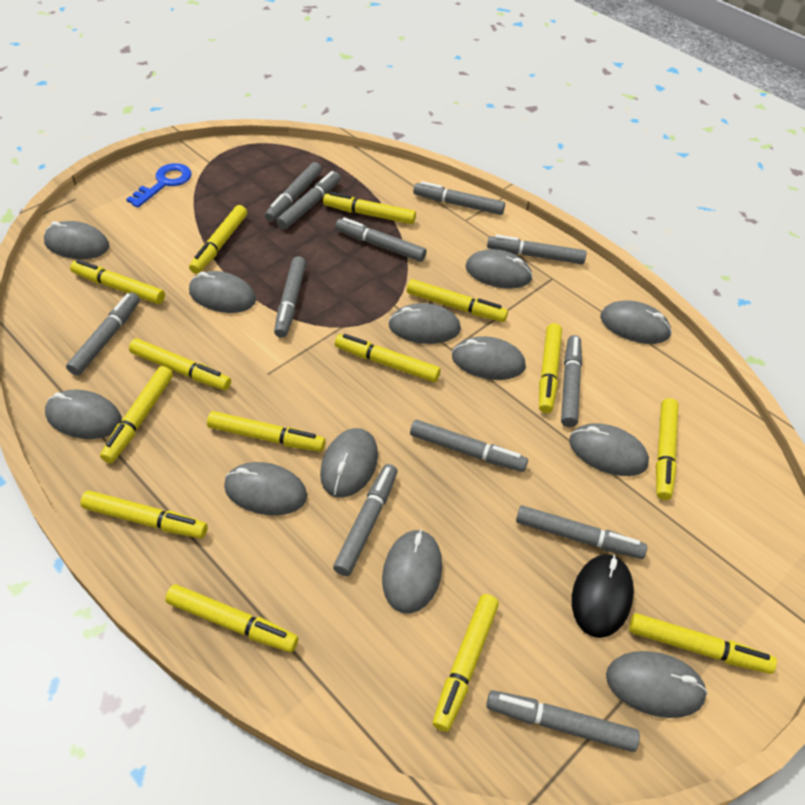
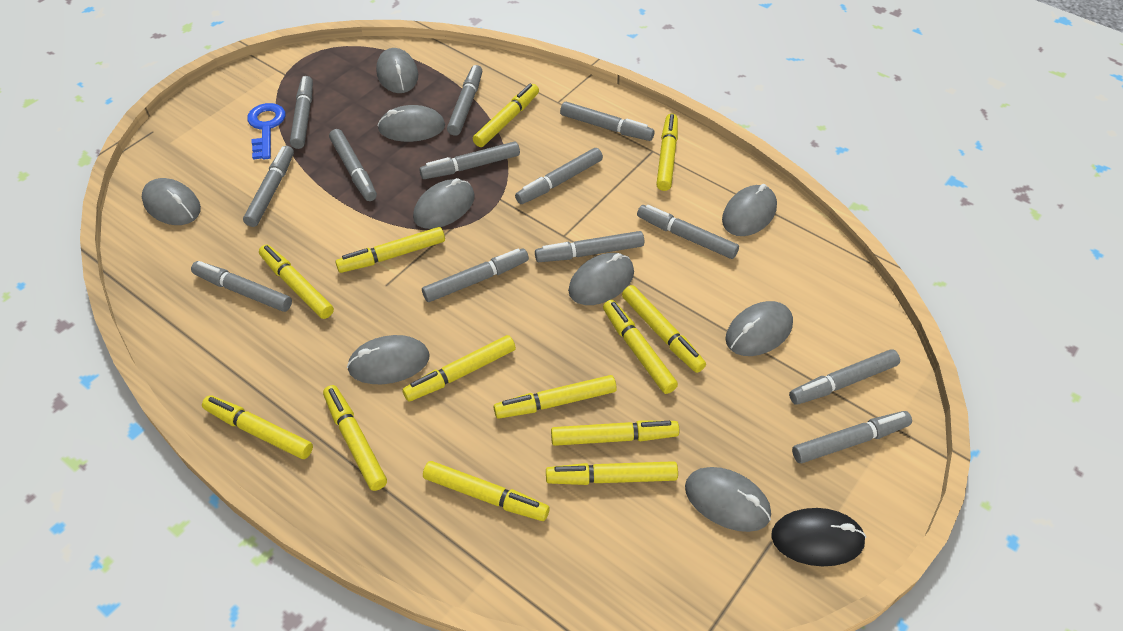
grey marker: 12 -> 13
grey mouse: 12 -> 9
yellow marker: 14 -> 13

